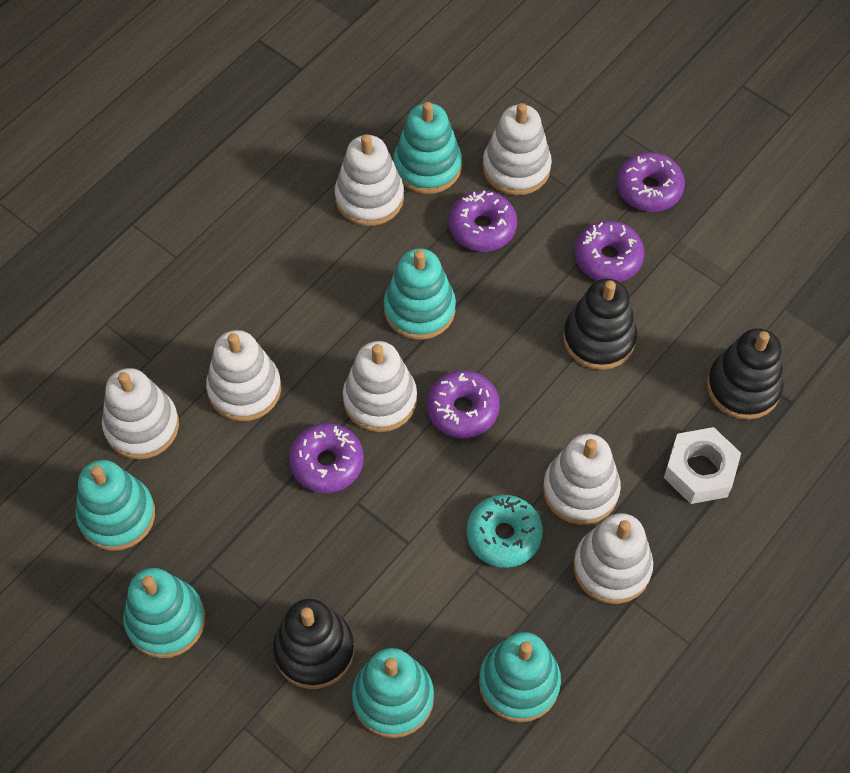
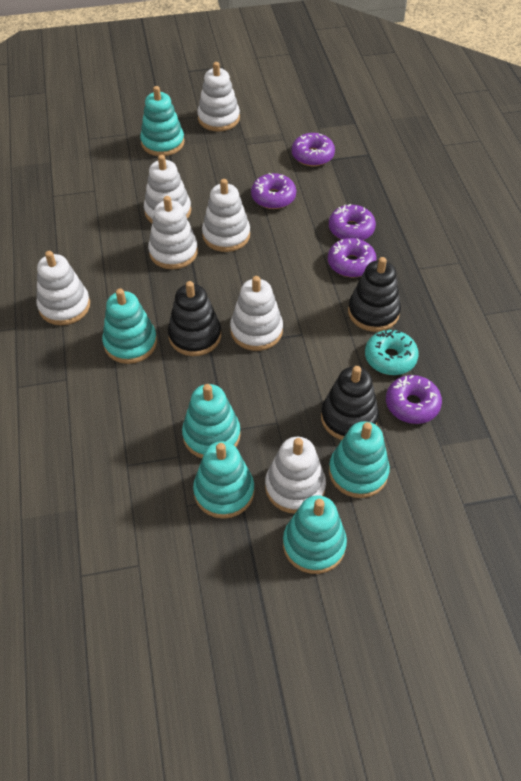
white nut: 1 -> 0

